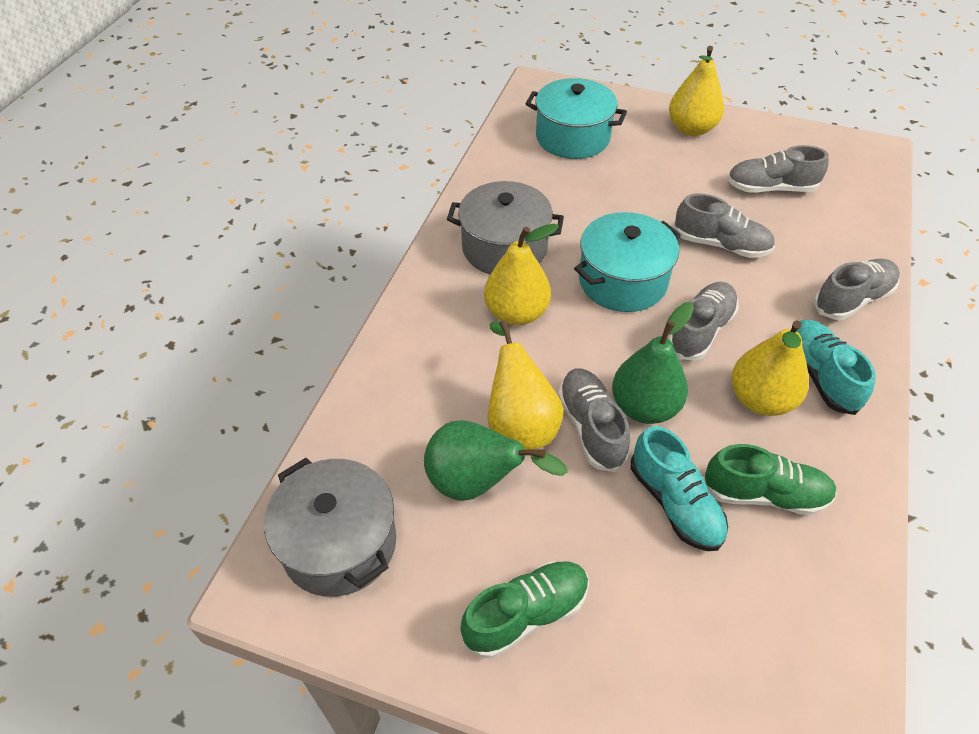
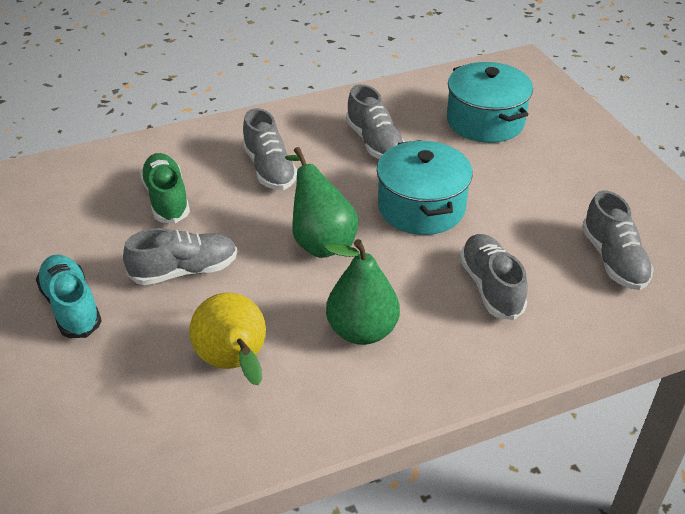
green shoe: 2 -> 1
grey pot: 2 -> 0
turquoise shoe: 2 -> 1
yellow pear: 4 -> 1

